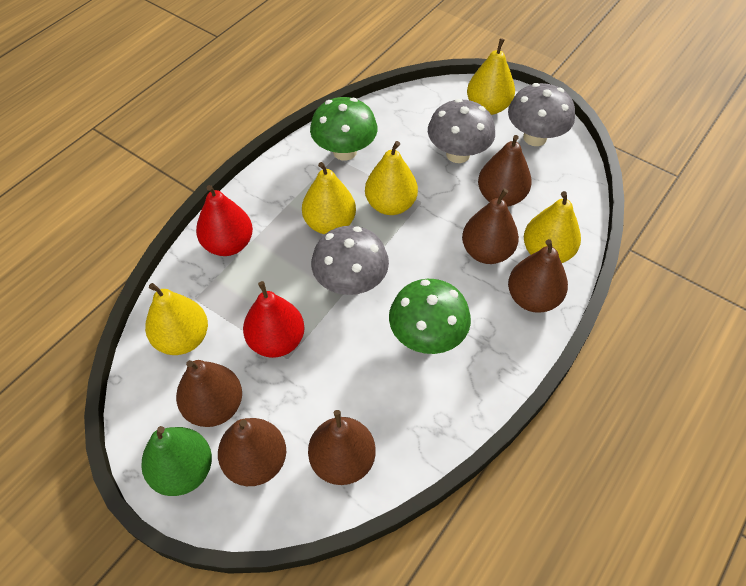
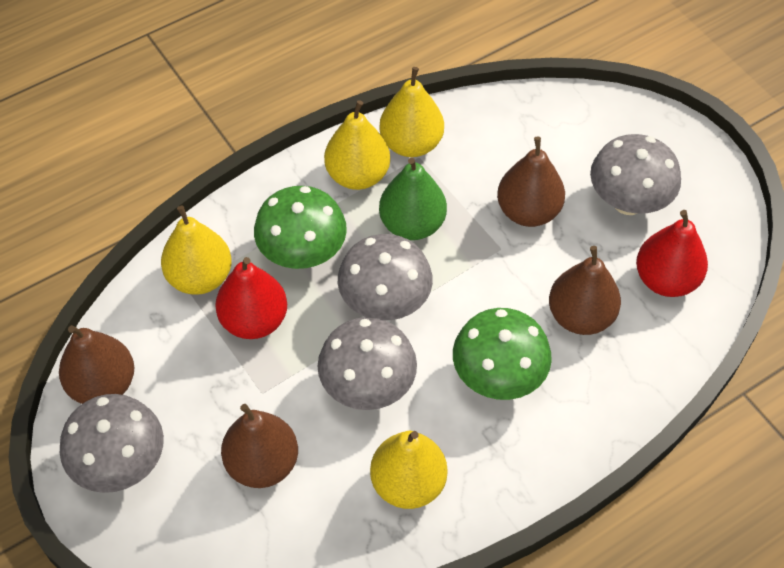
brown pear: 6 -> 4
grey mushroom: 3 -> 4
yellow pear: 5 -> 4

